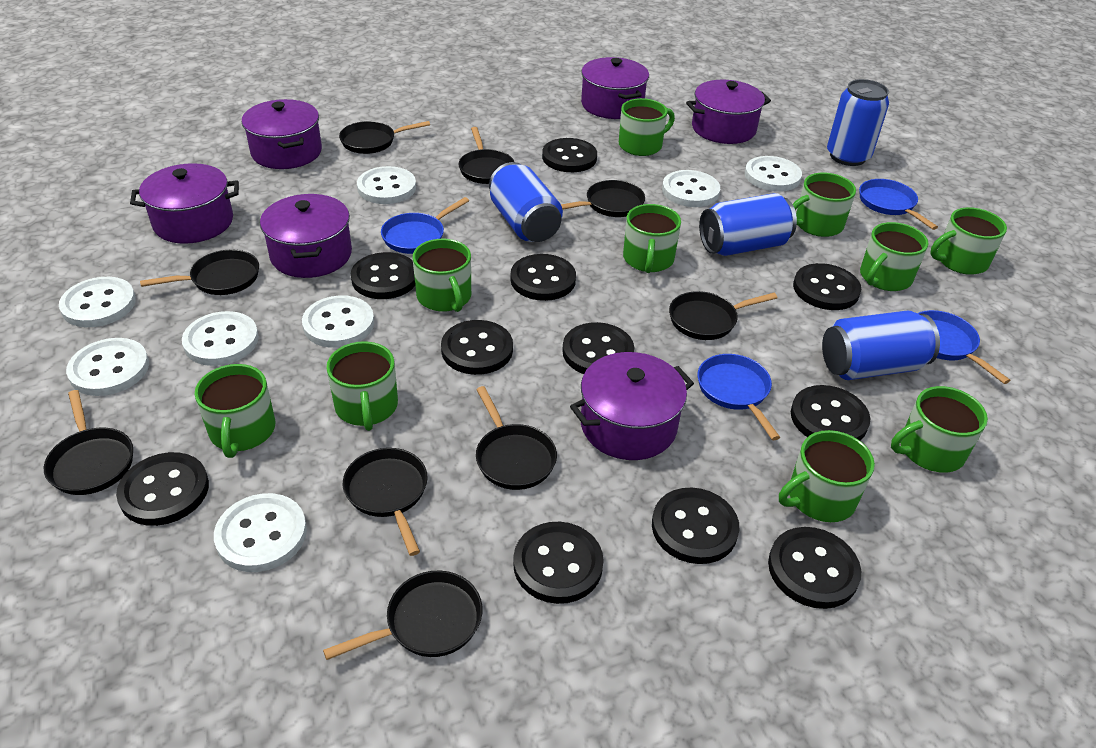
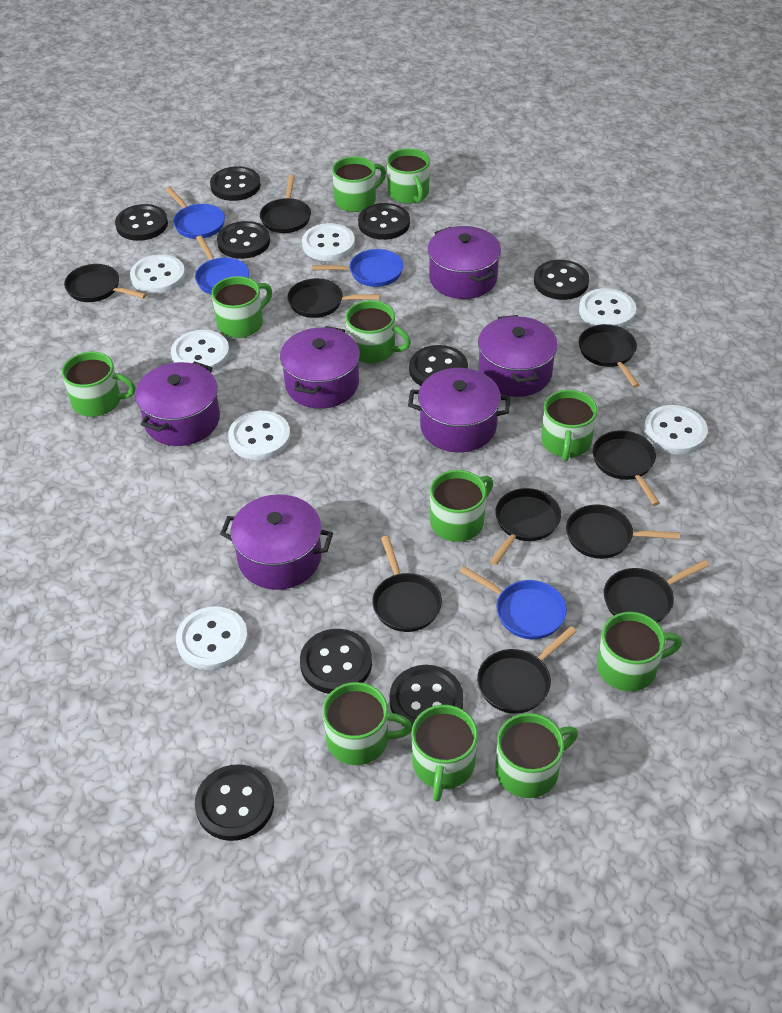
black button: 11 -> 9
black pan: 9 -> 10
blue can: 4 -> 0
green mug: 10 -> 11
white button: 8 -> 7

